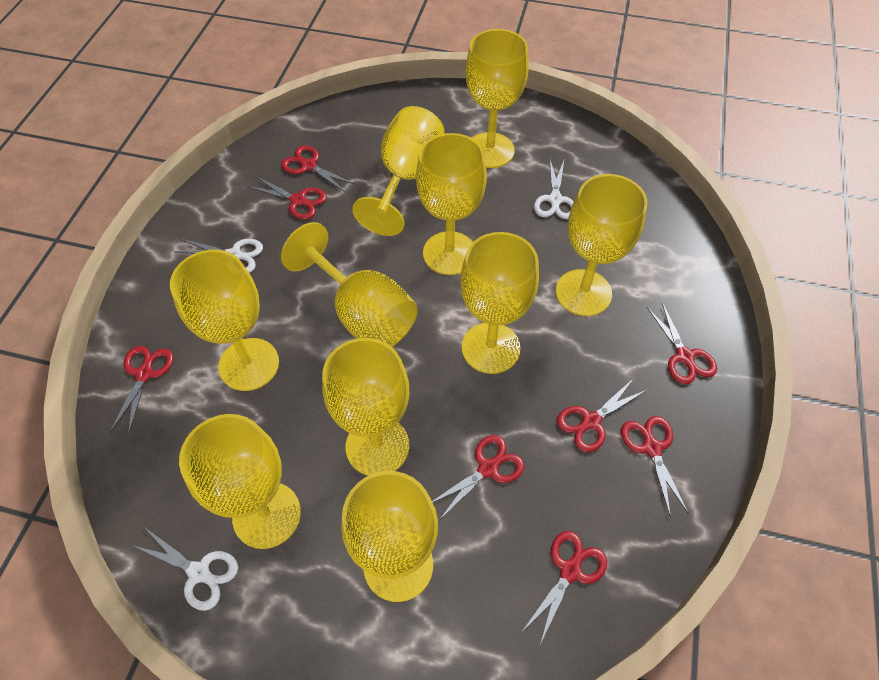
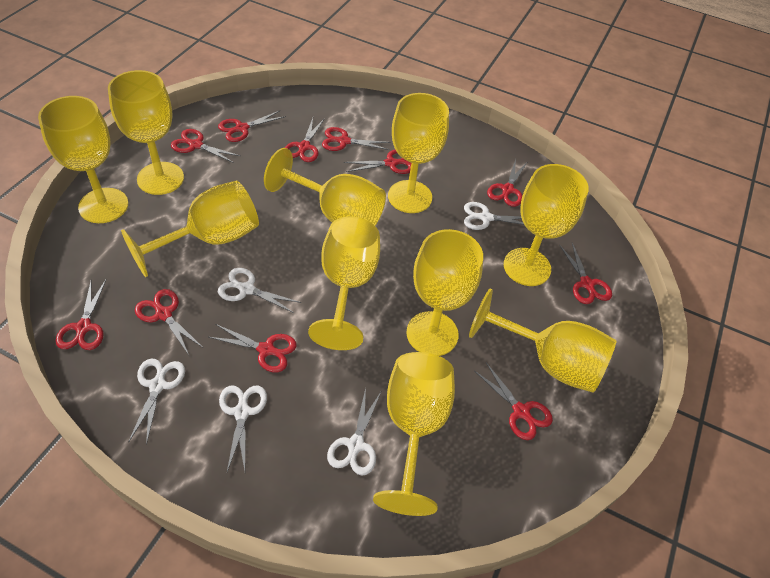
red scissors: 8 -> 11
white scissors: 3 -> 5

